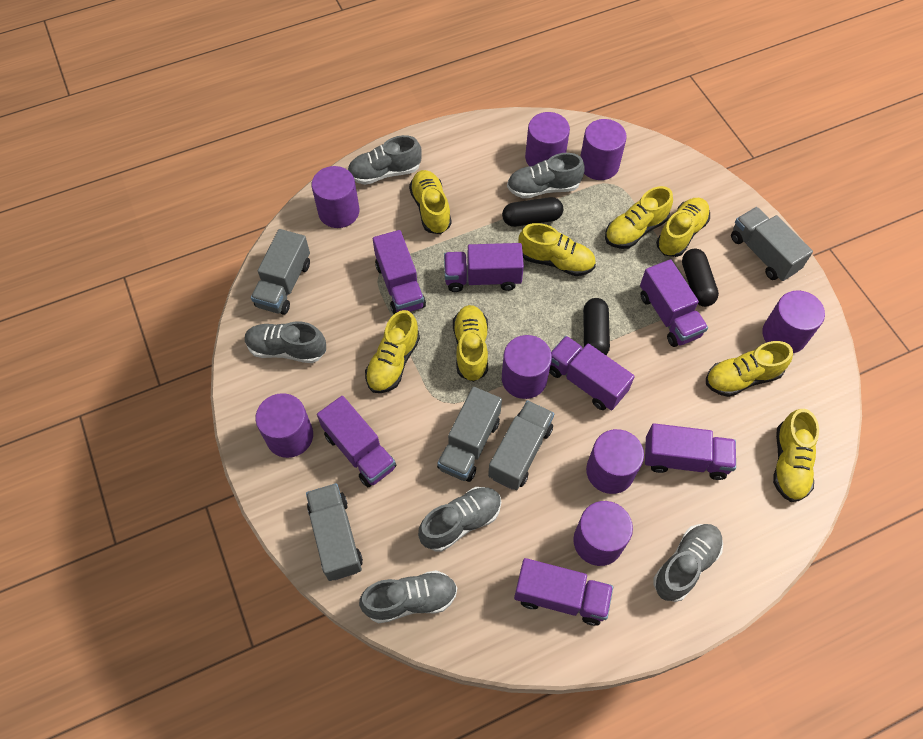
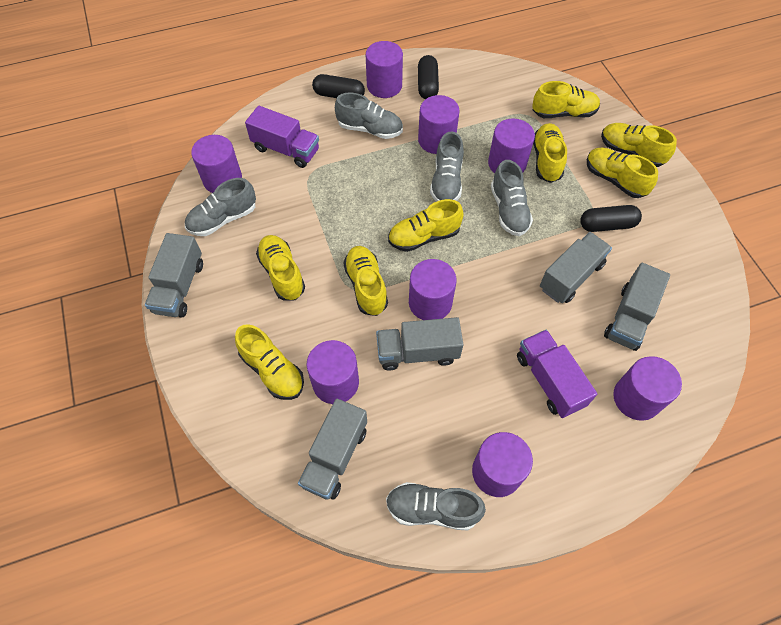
grey shoe: 6 -> 5
purple truck: 7 -> 2

